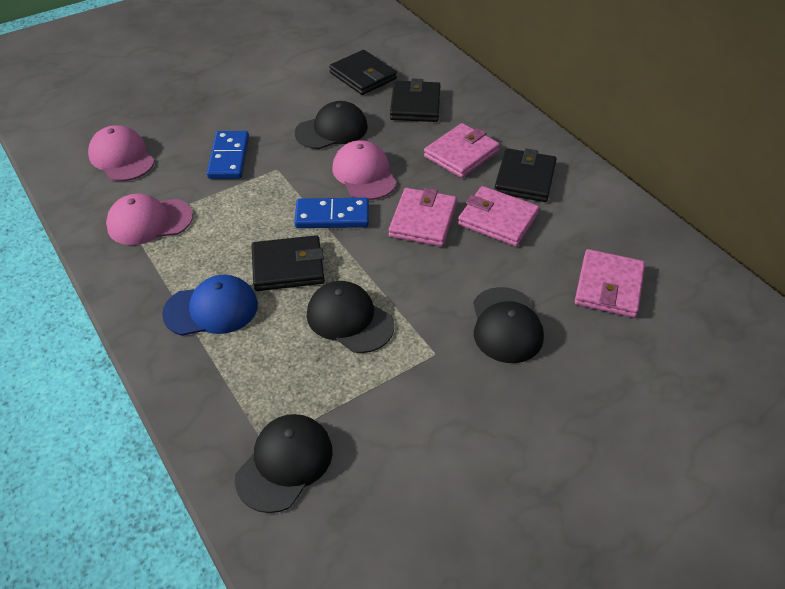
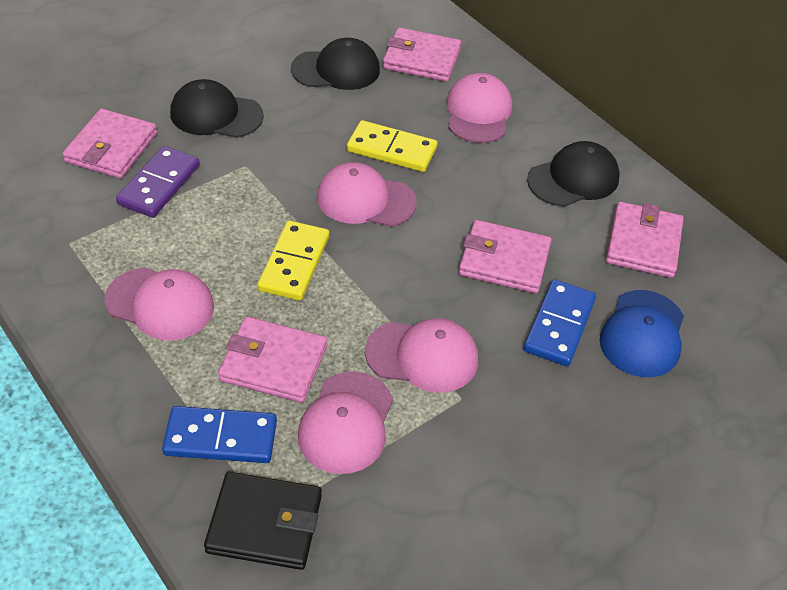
black cap: 4 -> 3
black wallet: 4 -> 1
pink cap: 3 -> 5
pink wallet: 4 -> 5
purple domino: 0 -> 1
yellow domino: 0 -> 2

